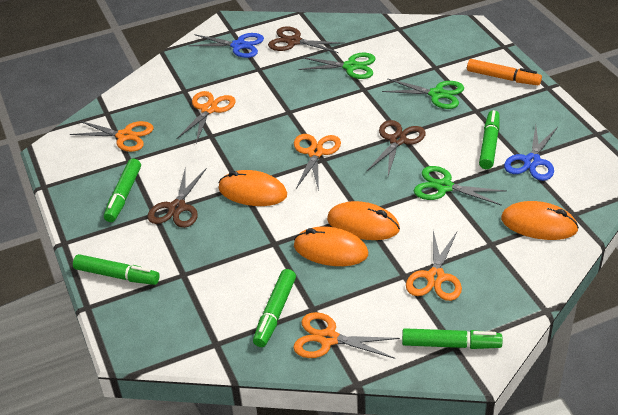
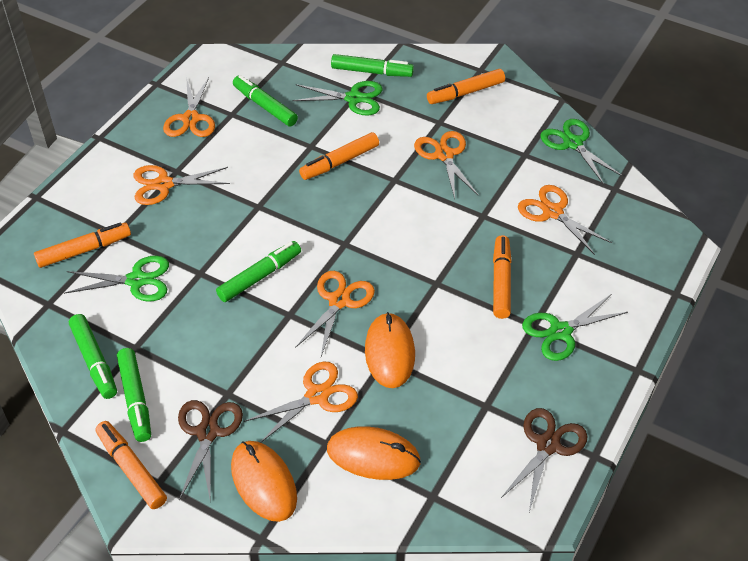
blue scissors: 2 -> 0
brown scissors: 3 -> 2
green scissors: 3 -> 4
orange marker: 1 -> 5
orange mouse: 4 -> 3
orange scissors: 5 -> 6

